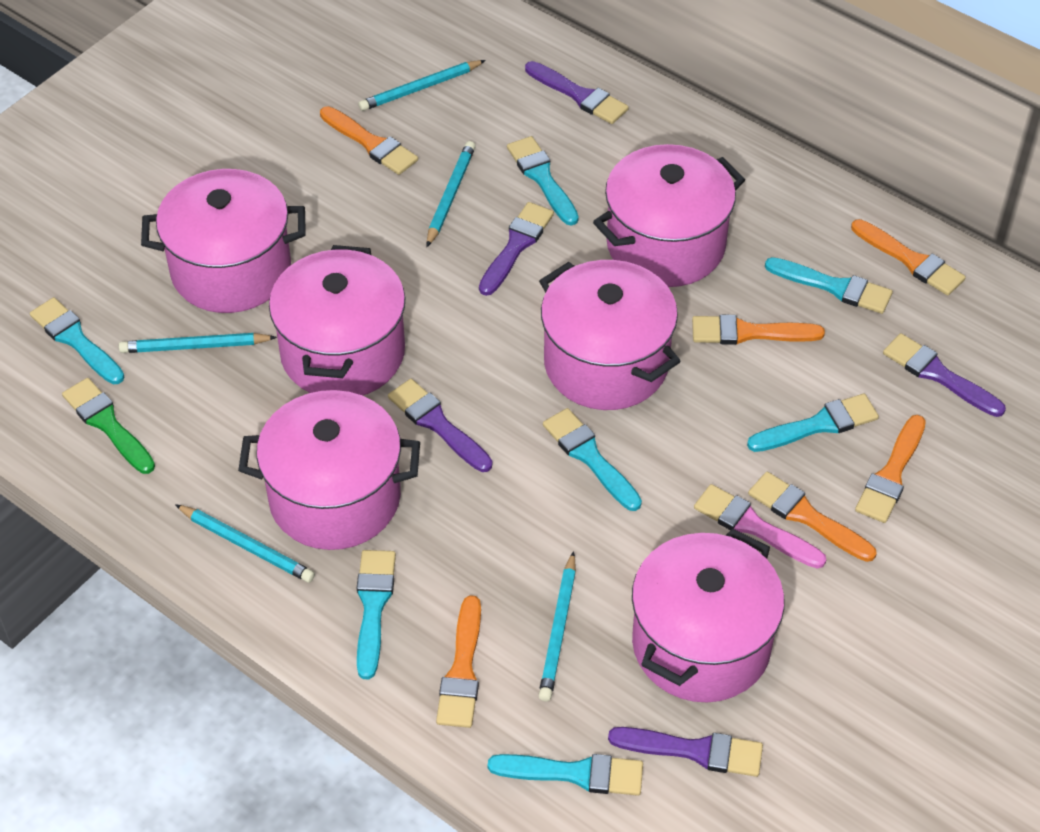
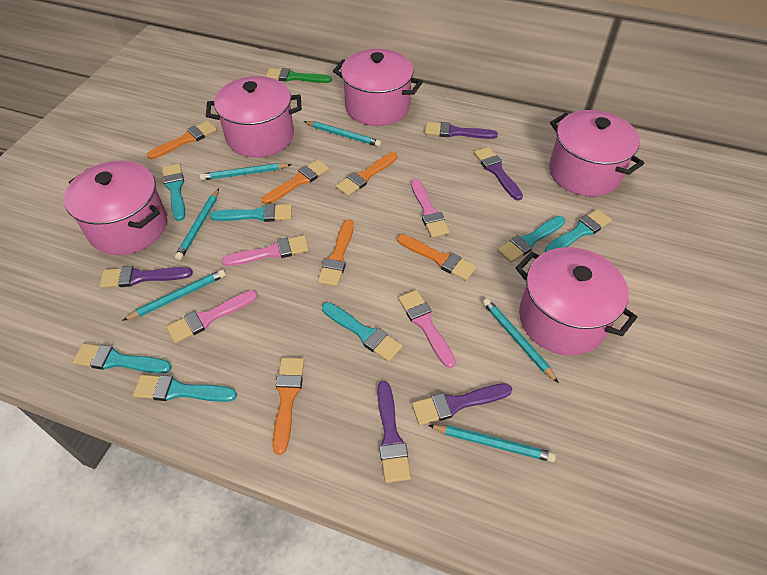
pink brush: 1 -> 4
pink pot: 6 -> 5
turquoise pencil: 5 -> 6

